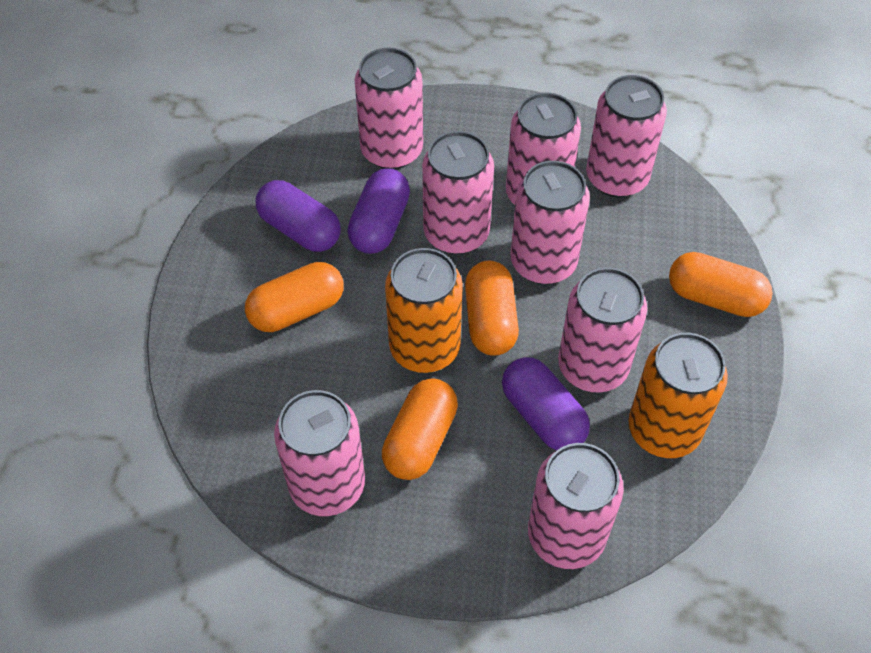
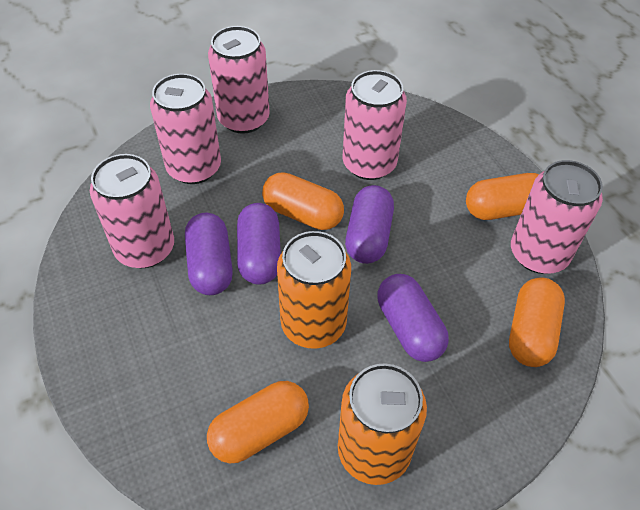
pink can: 8 -> 5
purple capsule: 3 -> 4

